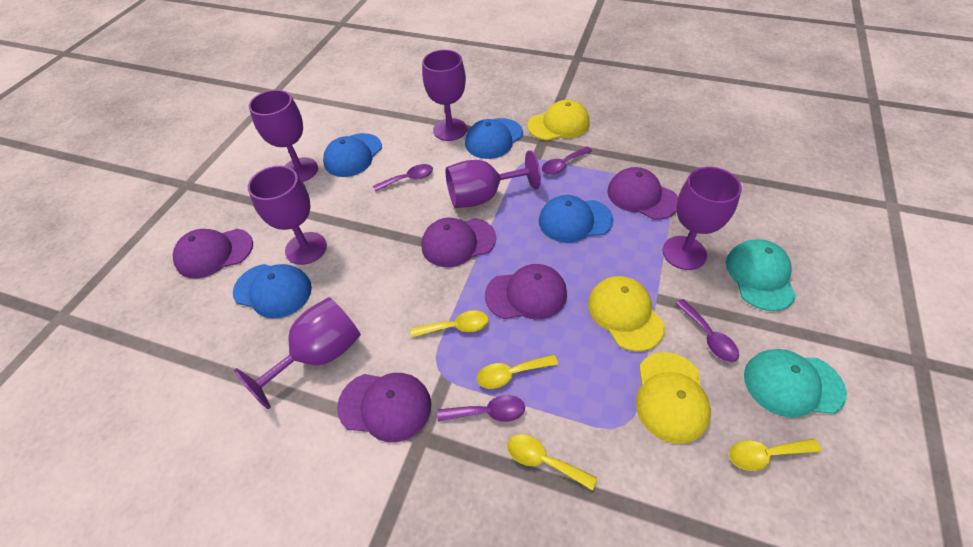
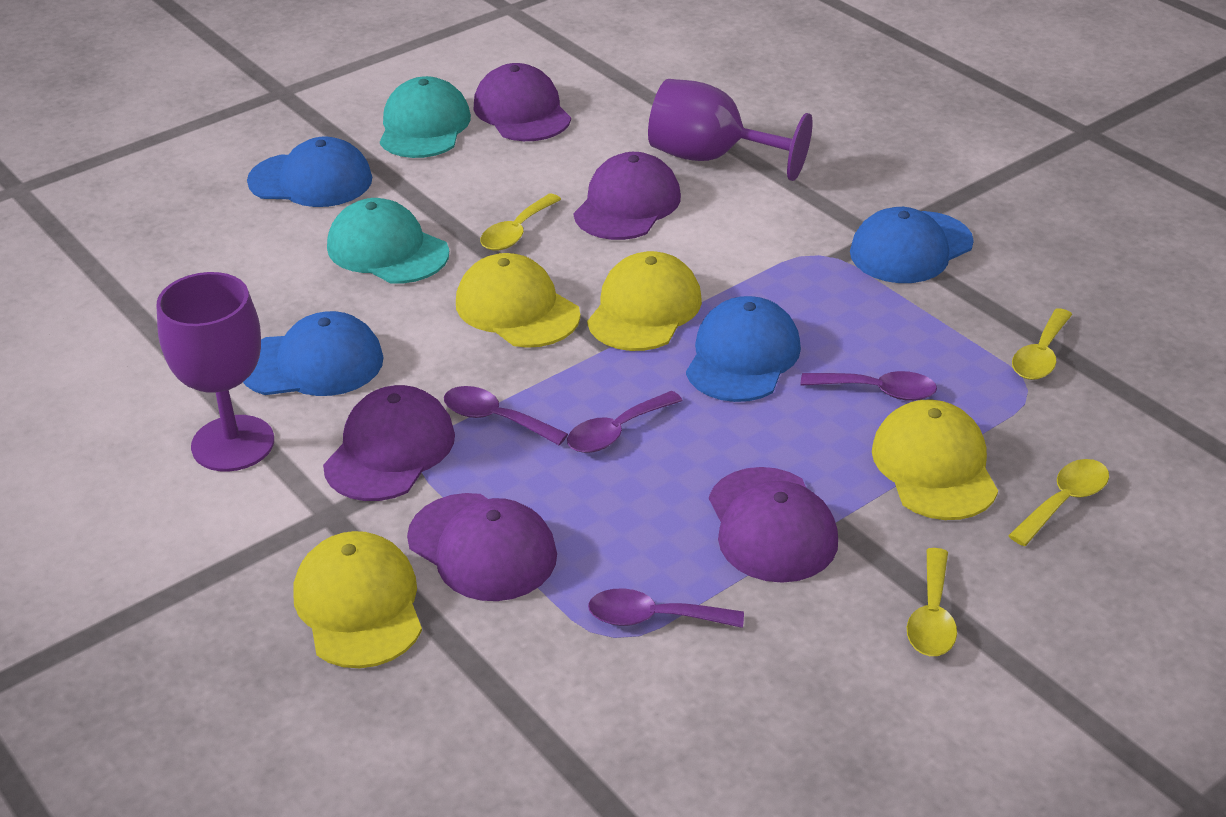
purple goblet: 6 -> 2
yellow cap: 3 -> 4

